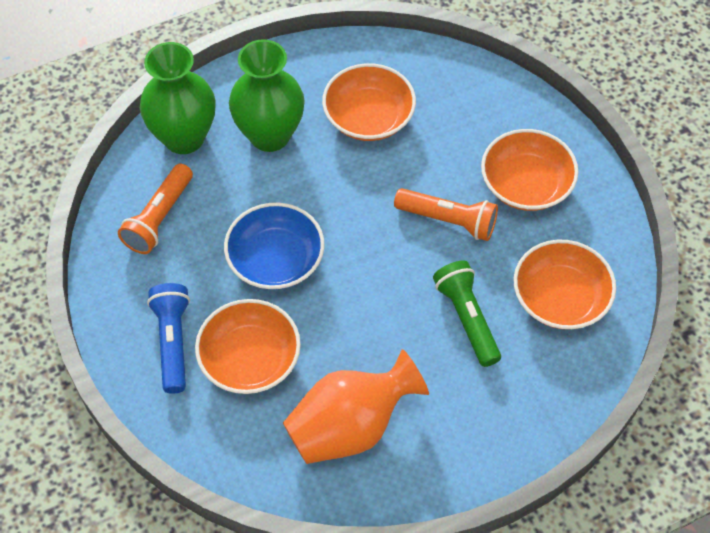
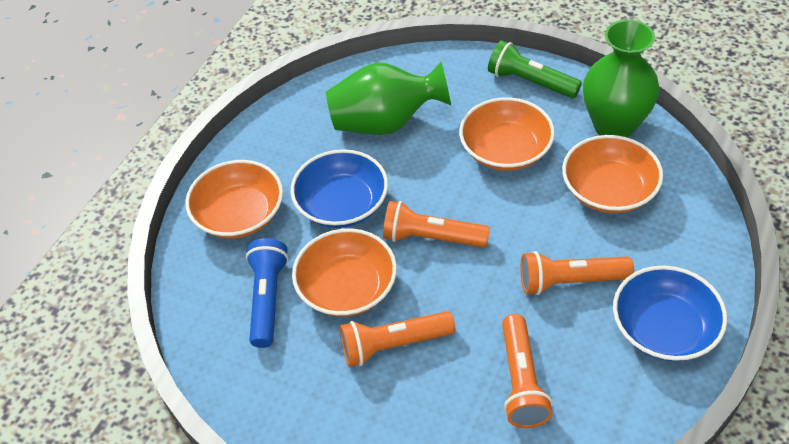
blue bowl: 1 -> 2
orange flashlight: 2 -> 4
orange vase: 1 -> 0

